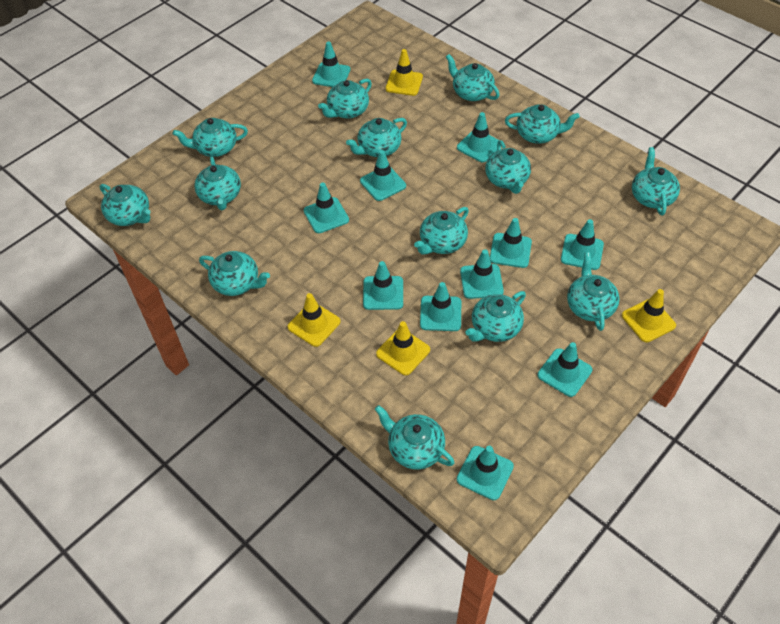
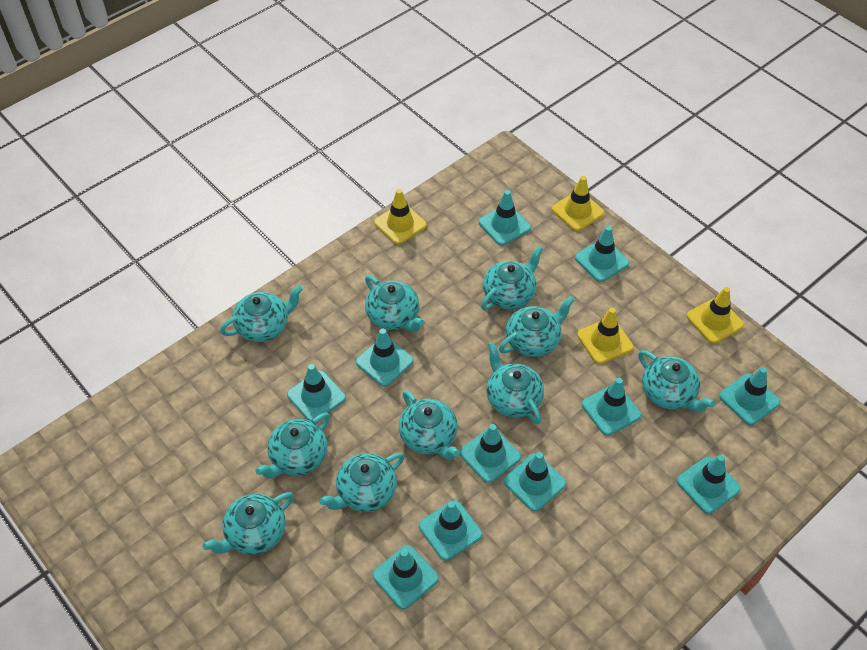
turquoise teapot: 14 -> 10

